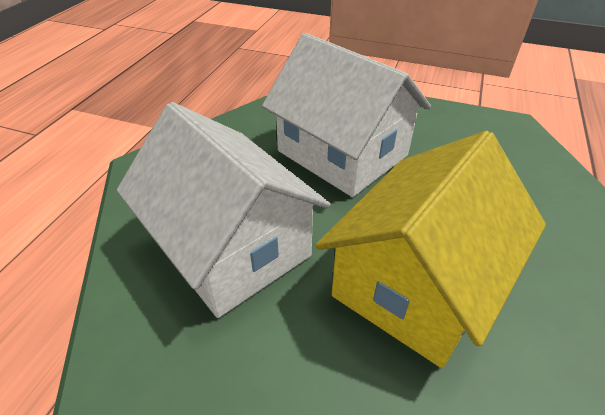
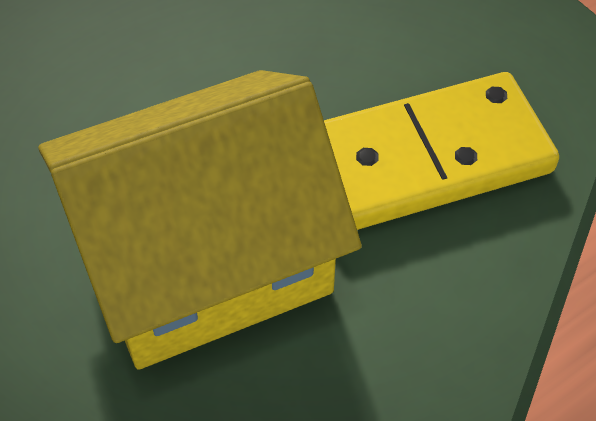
white house: 2 -> 0
yellow domino: 0 -> 1

